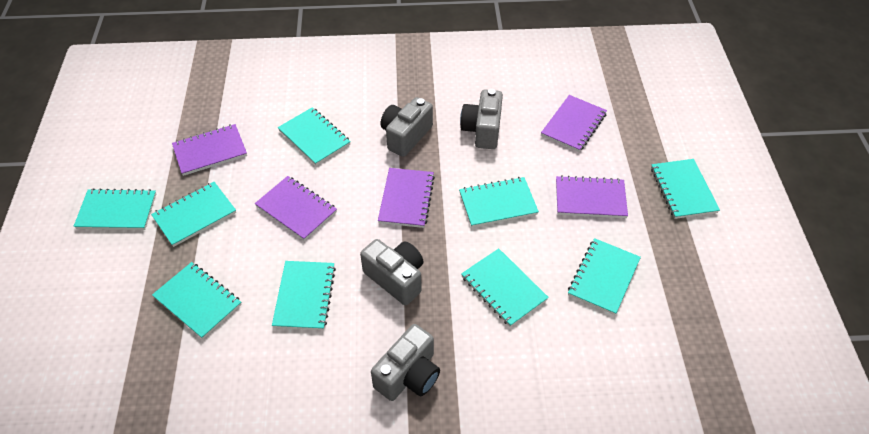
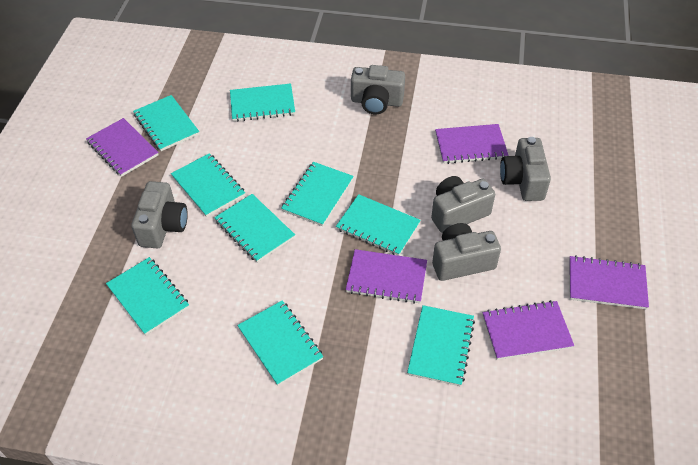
grey camera: 4 -> 5

